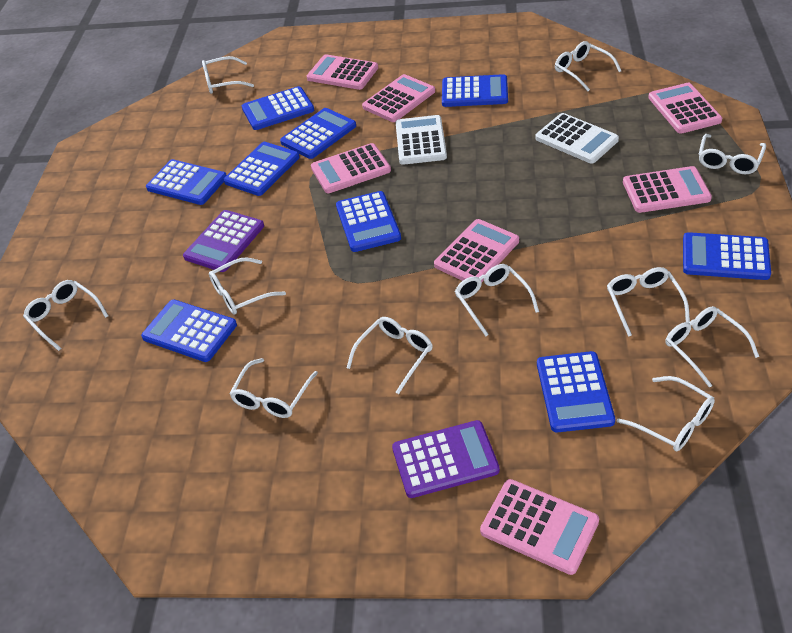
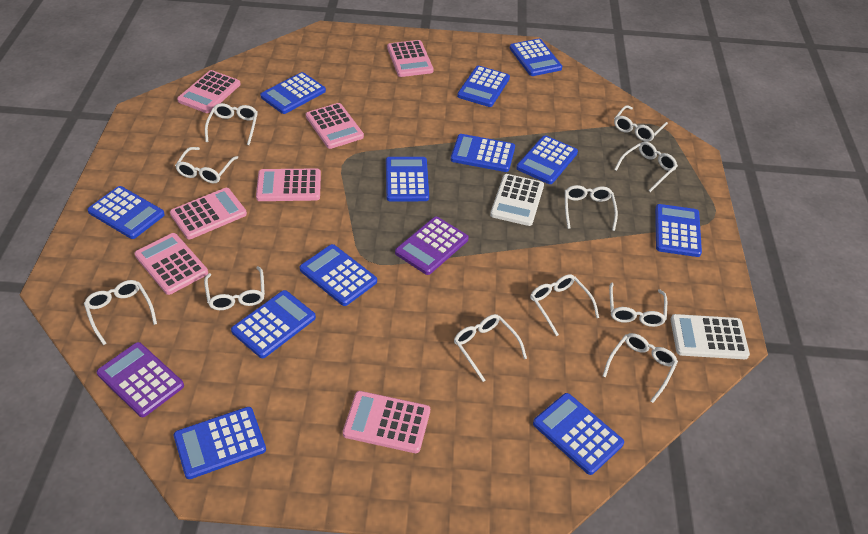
blue calculator: 9 -> 12

